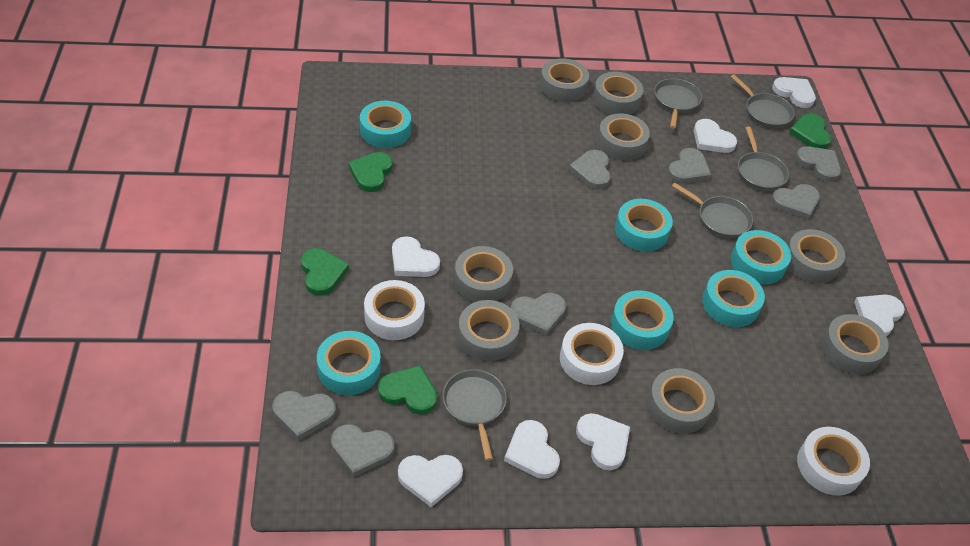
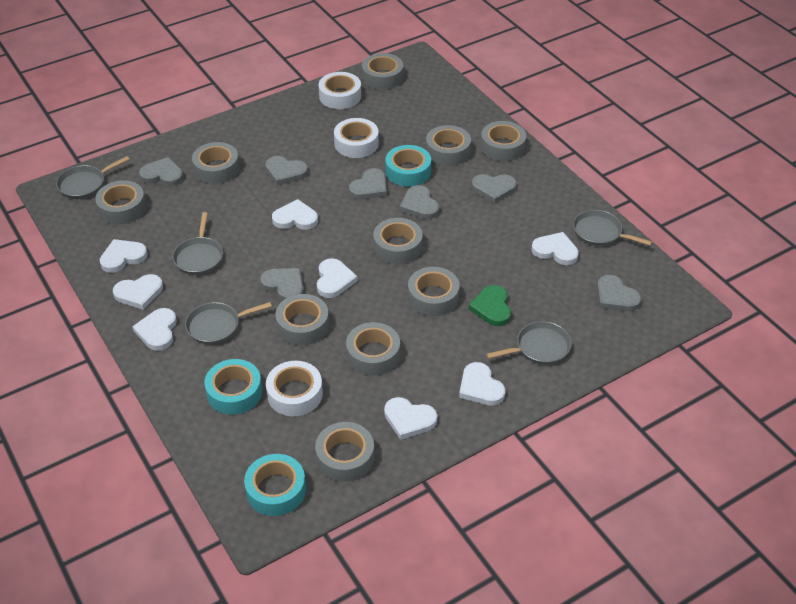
green heart: 4 -> 1
grey tape: 8 -> 10
turquoise tape: 6 -> 3
white heart: 7 -> 8

